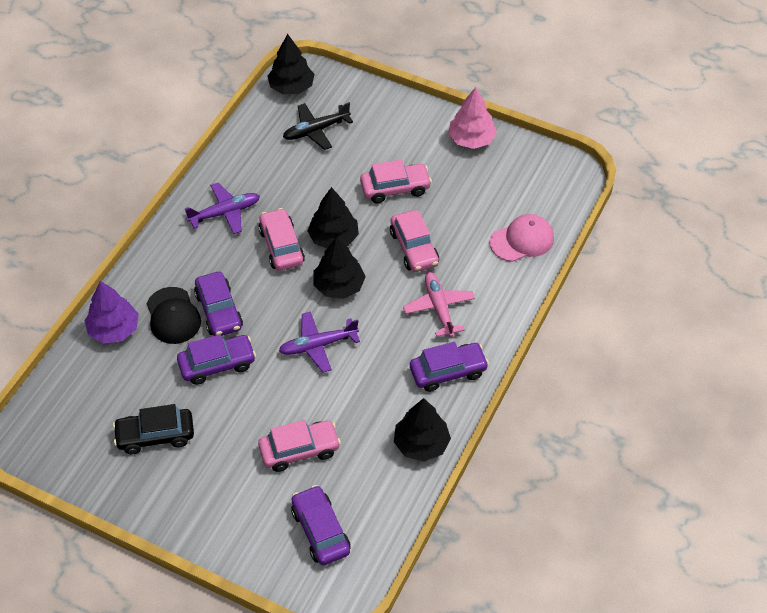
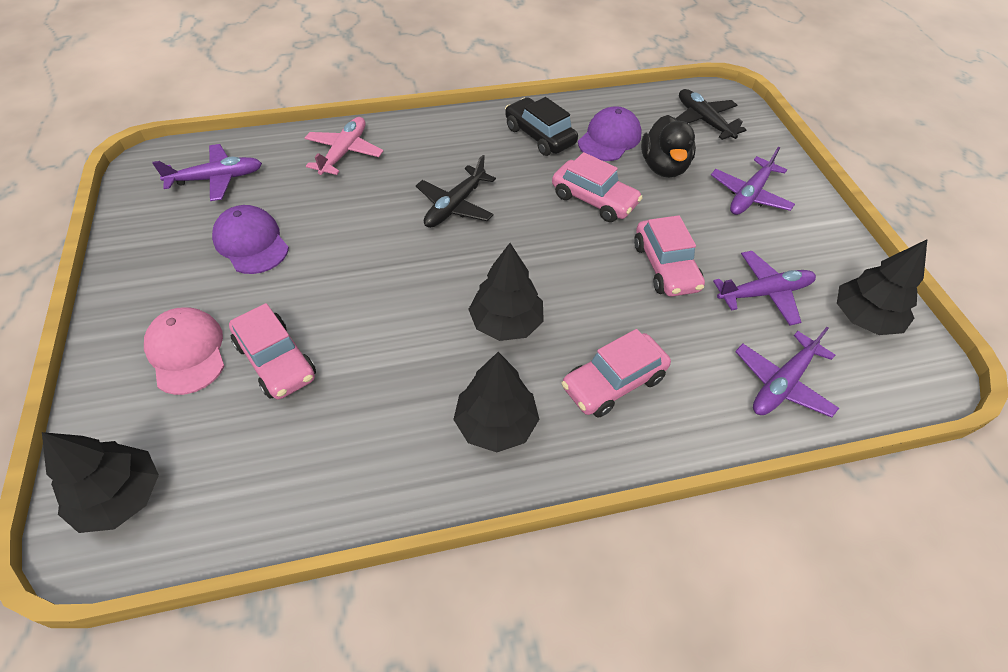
black cap: 1 -> 0
black duck: 0 -> 1
black plane: 1 -> 2
pink tree: 1 -> 0
purple cap: 0 -> 2
purple car: 4 -> 0
purple plane: 2 -> 4
purple tree: 1 -> 0

